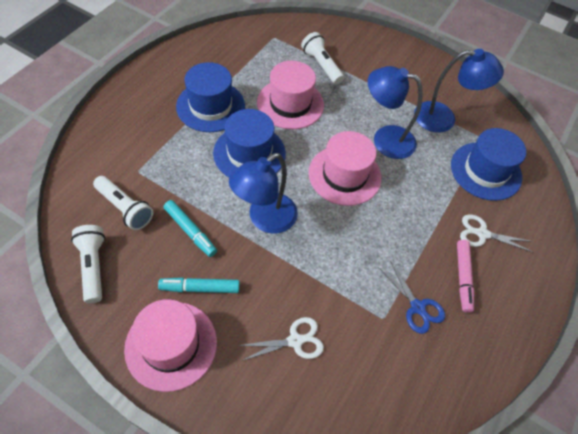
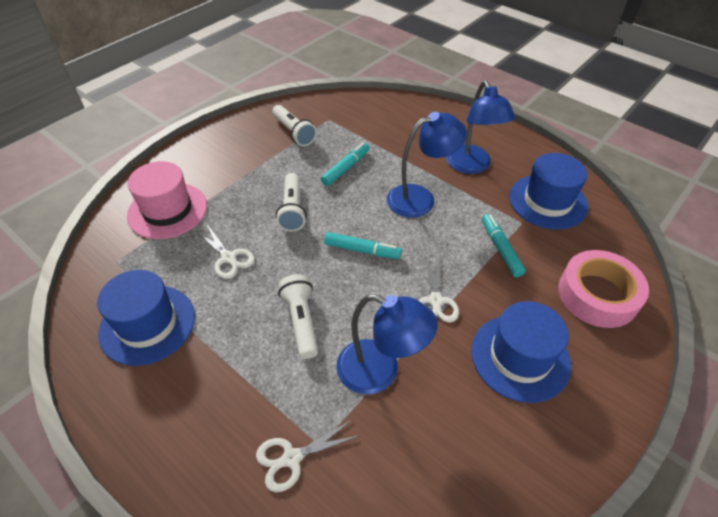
blue scissors: 1 -> 0
pink hat: 3 -> 1
pink marker: 1 -> 0
pink tape: 0 -> 1
turquoise marker: 2 -> 3
white scissors: 2 -> 3

